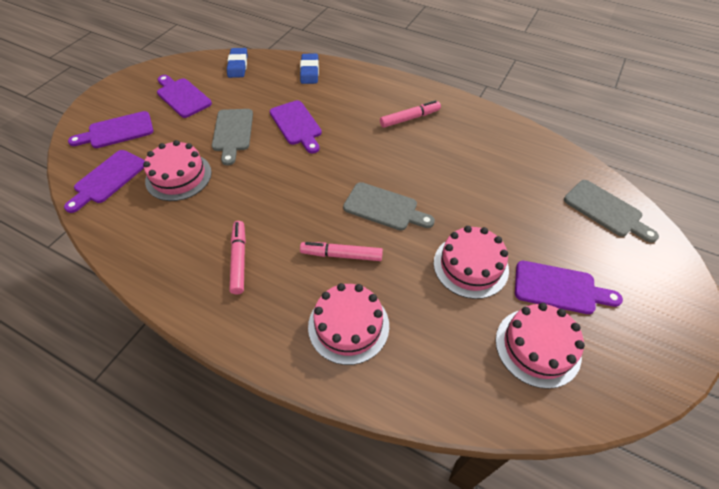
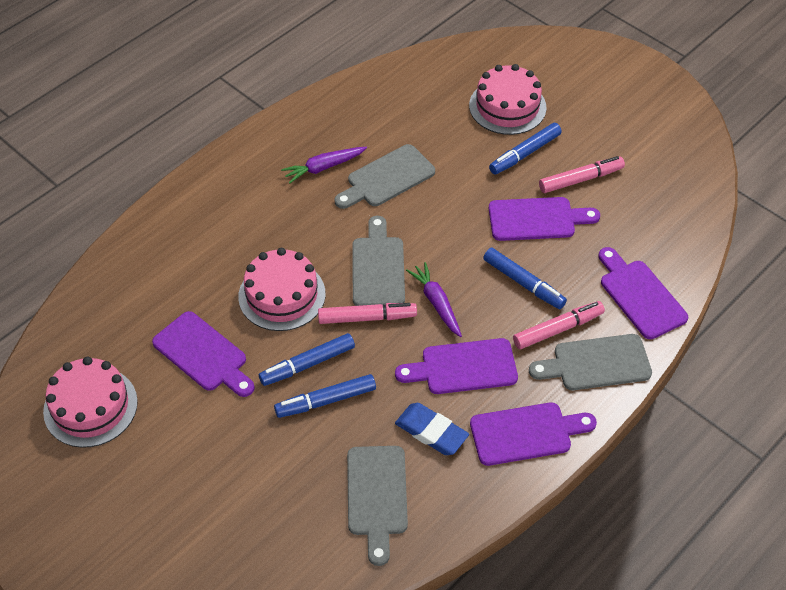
blue eraser: 2 -> 1
blue marker: 0 -> 4
grey cutting board: 3 -> 4
pink cake: 4 -> 3
purple carrot: 0 -> 2

